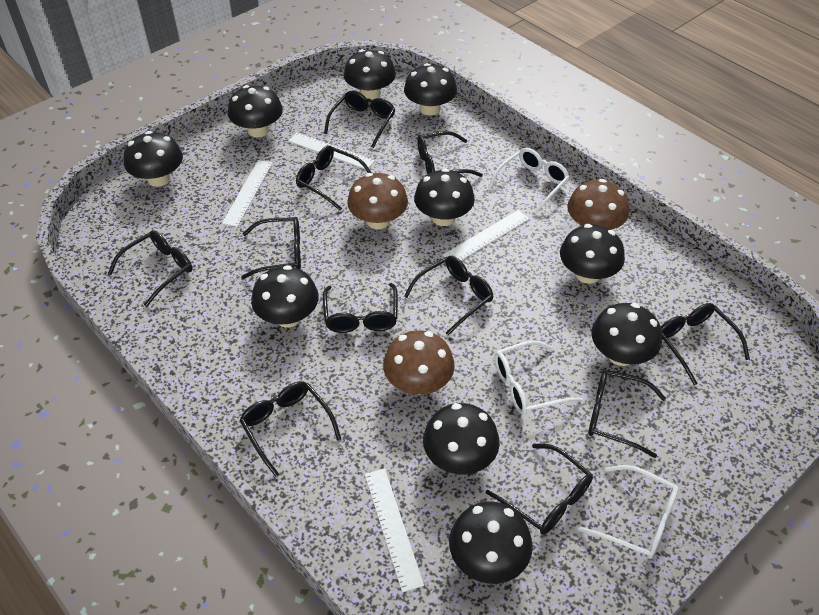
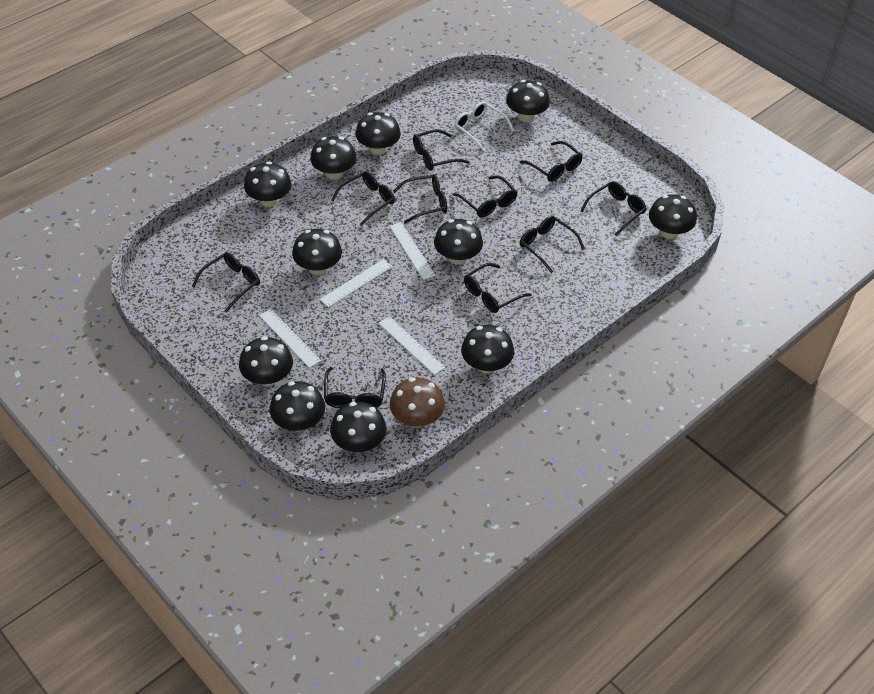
black glasses: 11 -> 10
black mushroom: 10 -> 11
brown mushroom: 3 -> 1
white glasses: 3 -> 1

